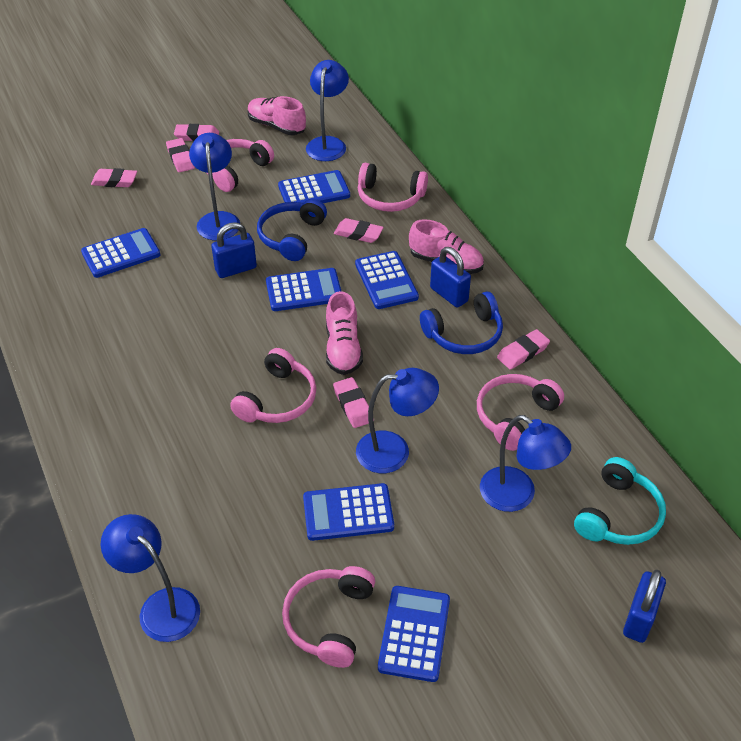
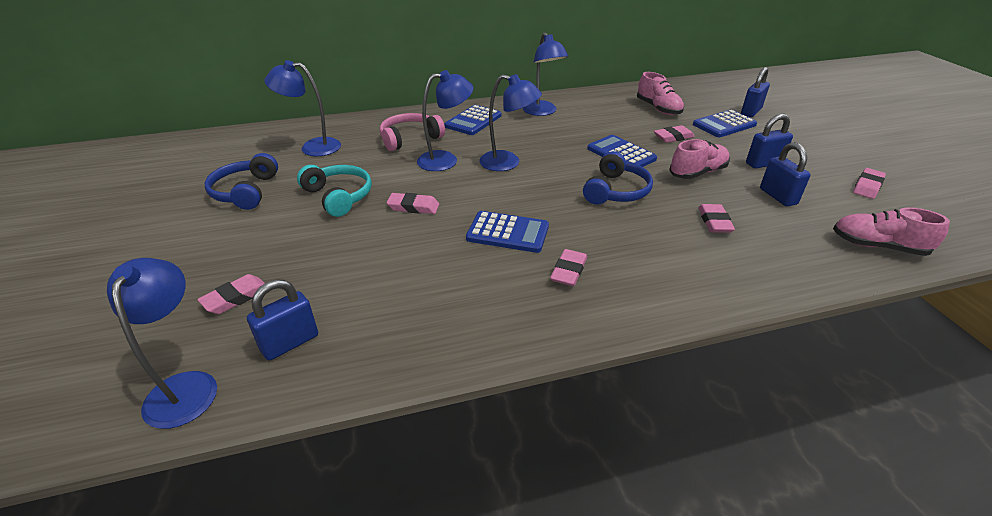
blue calculator: 6 -> 4
blue padlock: 3 -> 4
pink headphones: 5 -> 1

